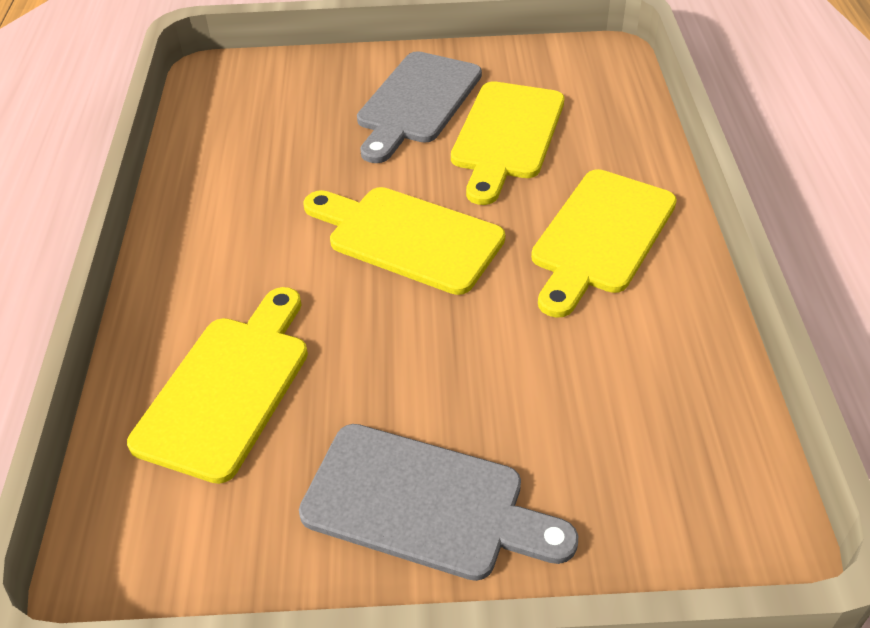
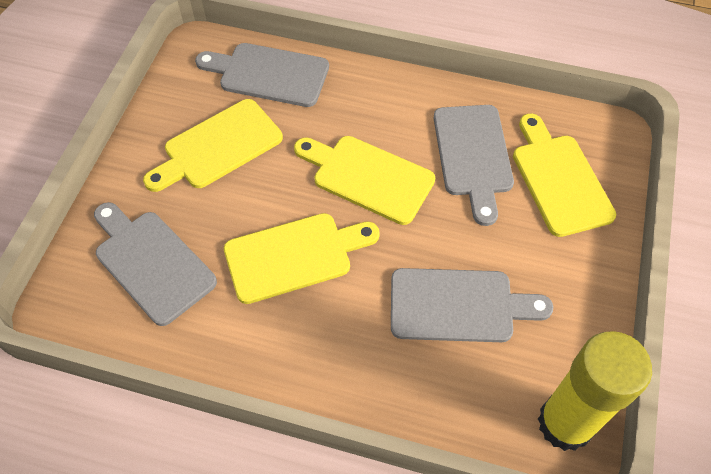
grey cutting board: 2 -> 4
yellow glue stick: 0 -> 1

